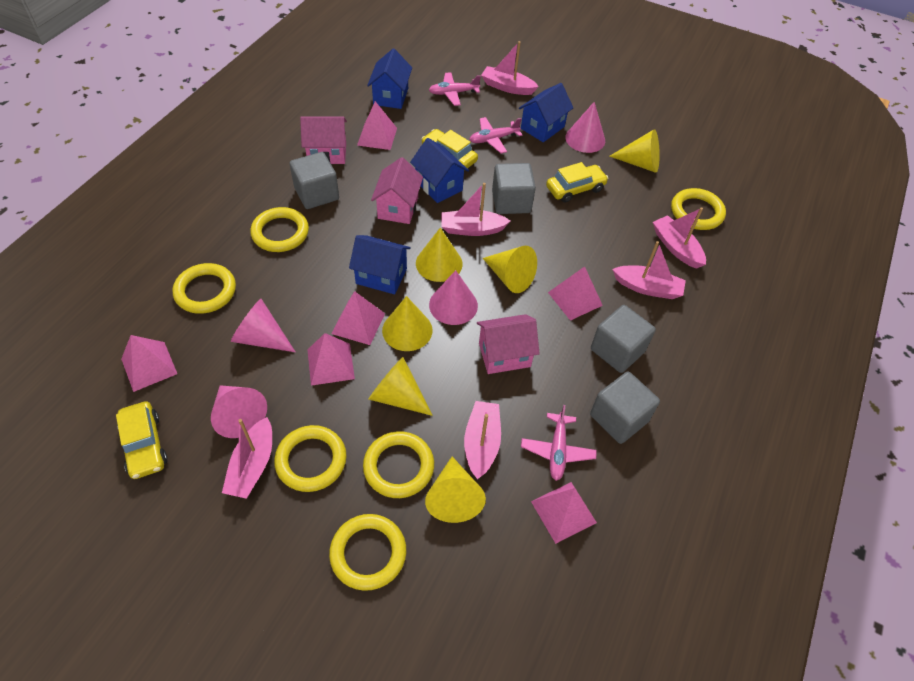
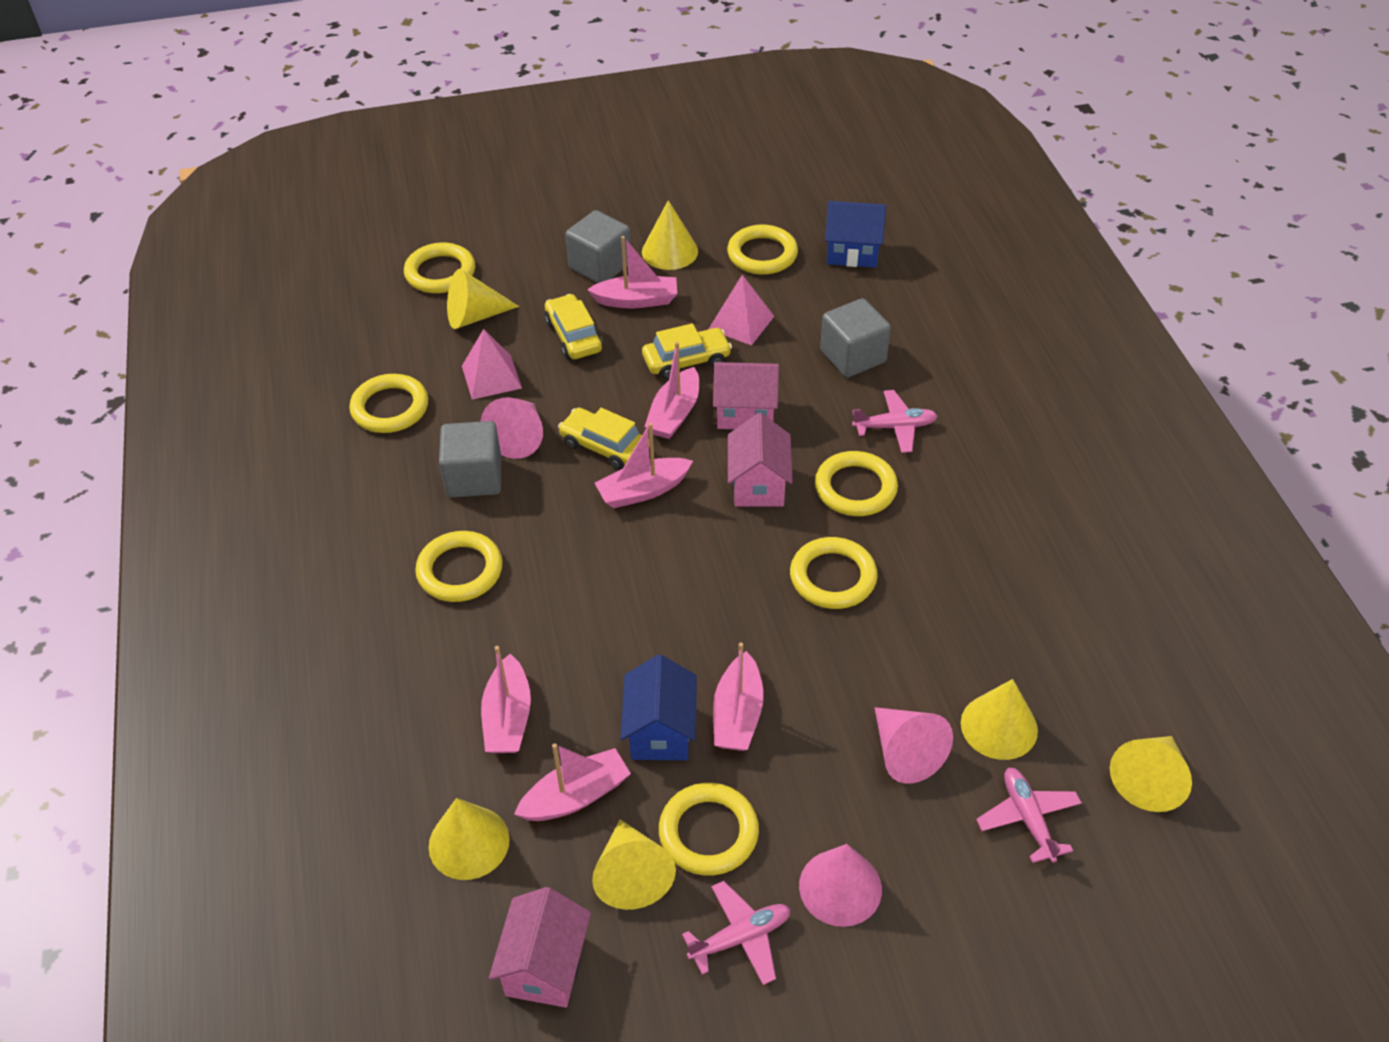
blue house: 4 -> 2
grey cube: 4 -> 3
pink cone: 4 -> 3
pink pyramid: 6 -> 2
yellow ring: 6 -> 7

